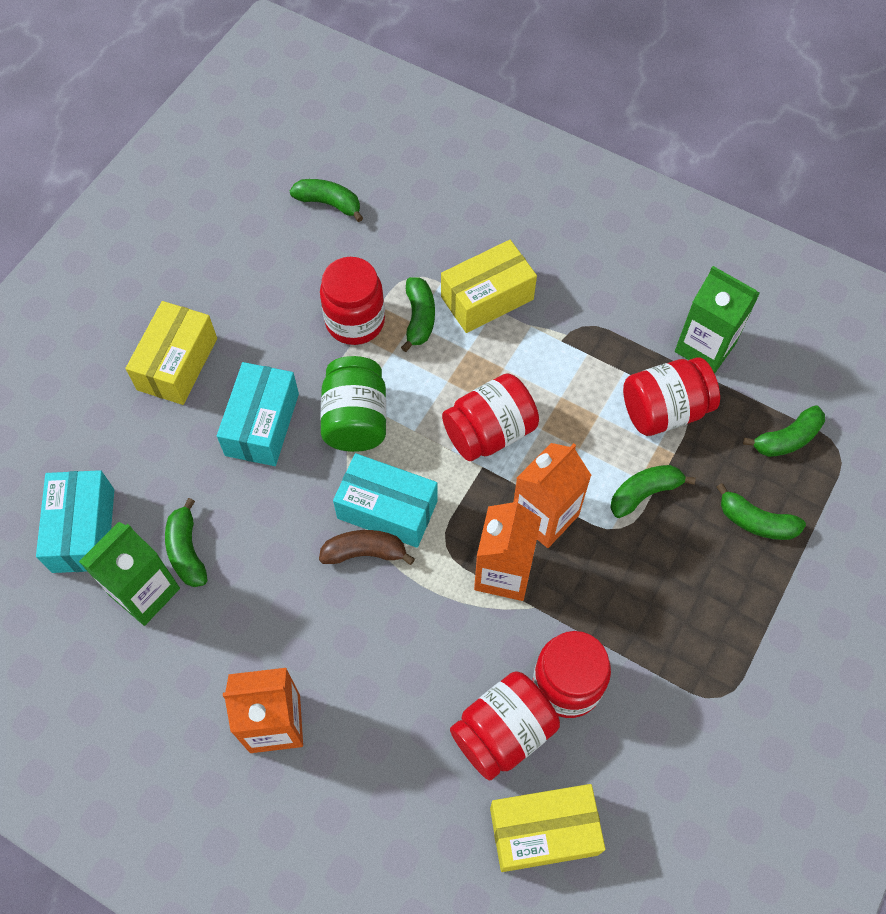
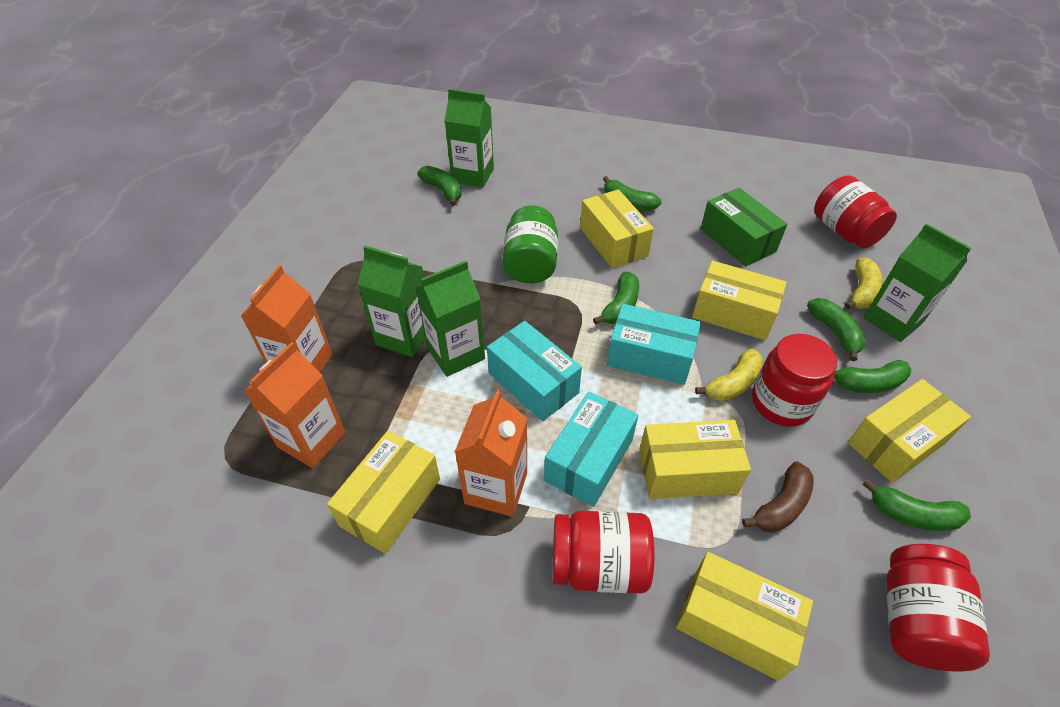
green box: 0 -> 1
green carton: 2 -> 4
red jar: 5 -> 4
yellow banana: 0 -> 2
yellow box: 3 -> 6

